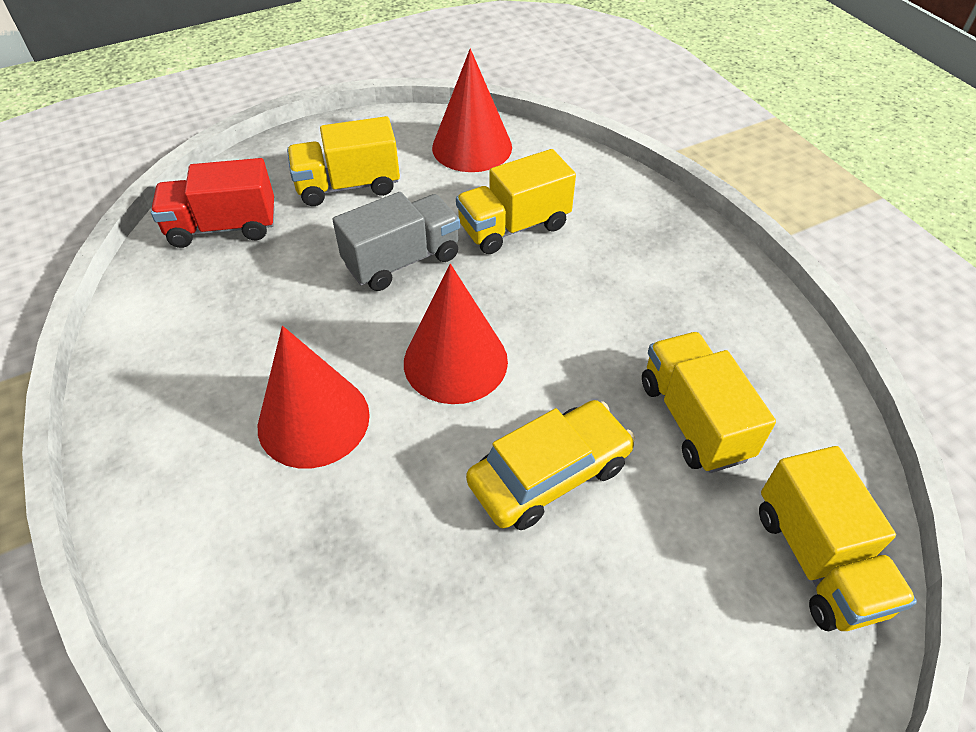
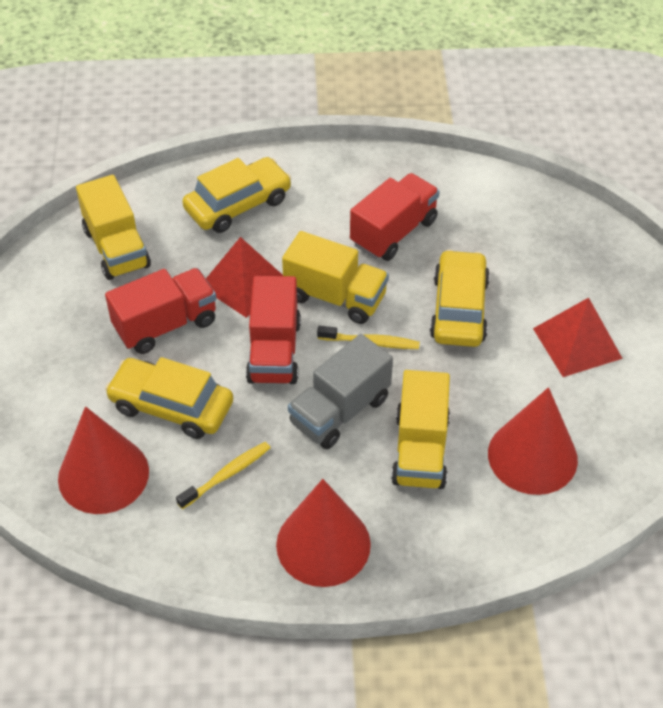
red pyramid: 0 -> 2
red truck: 1 -> 3
yellow car: 1 -> 3
yellow toothbrush: 0 -> 2
yellow truck: 4 -> 3

